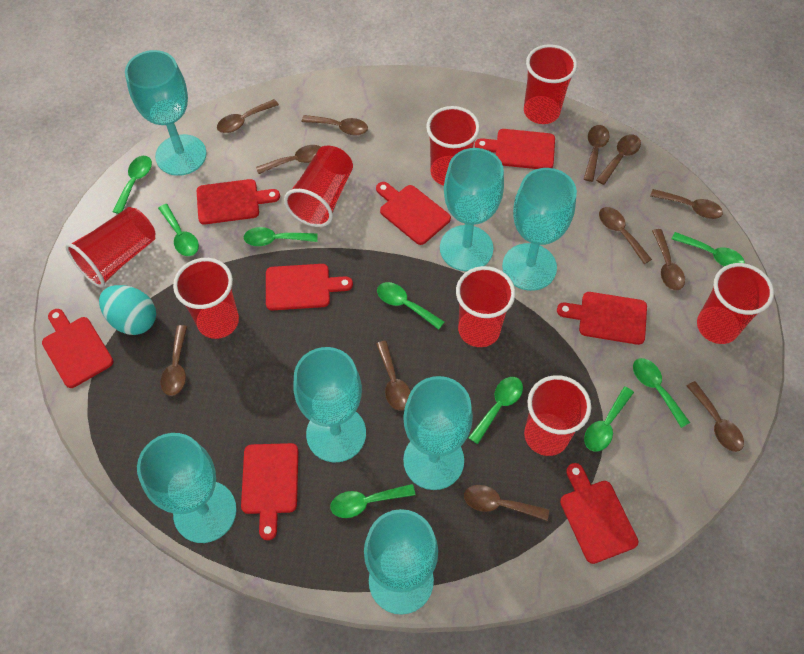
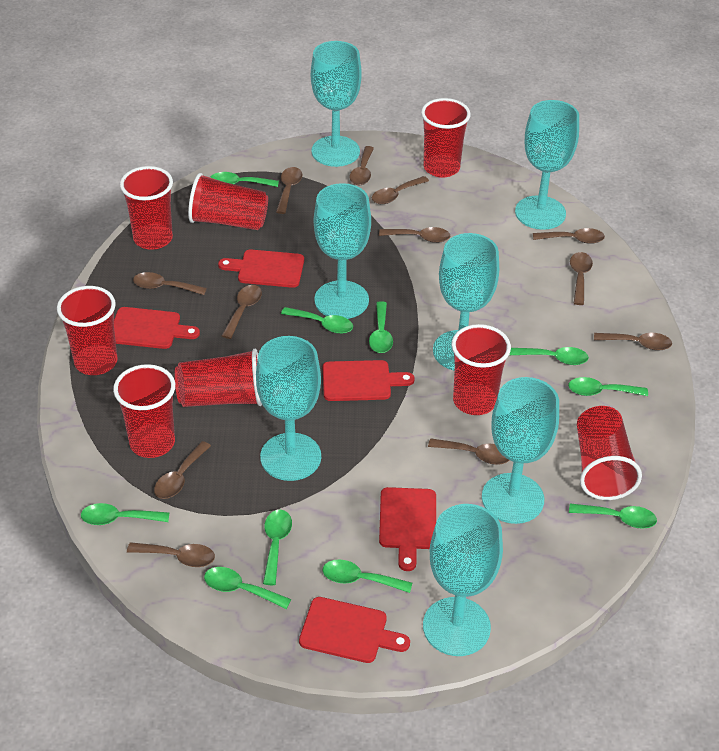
green spoon: 9 -> 10
red cutting board: 8 -> 5
turquoise egg: 1 -> 0

